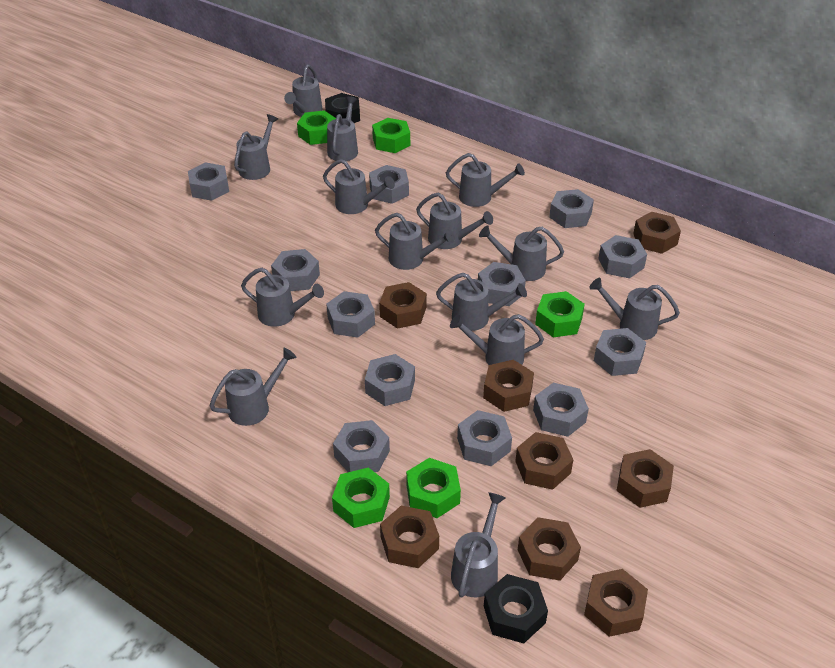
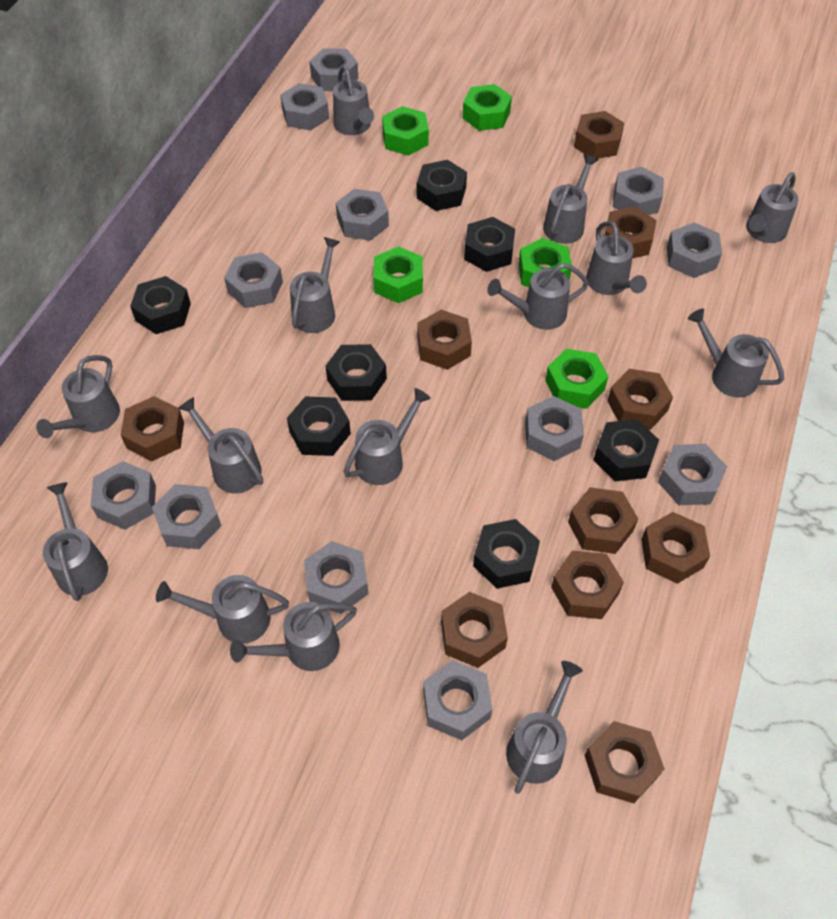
black nut: 2 -> 7
brown nut: 8 -> 10

